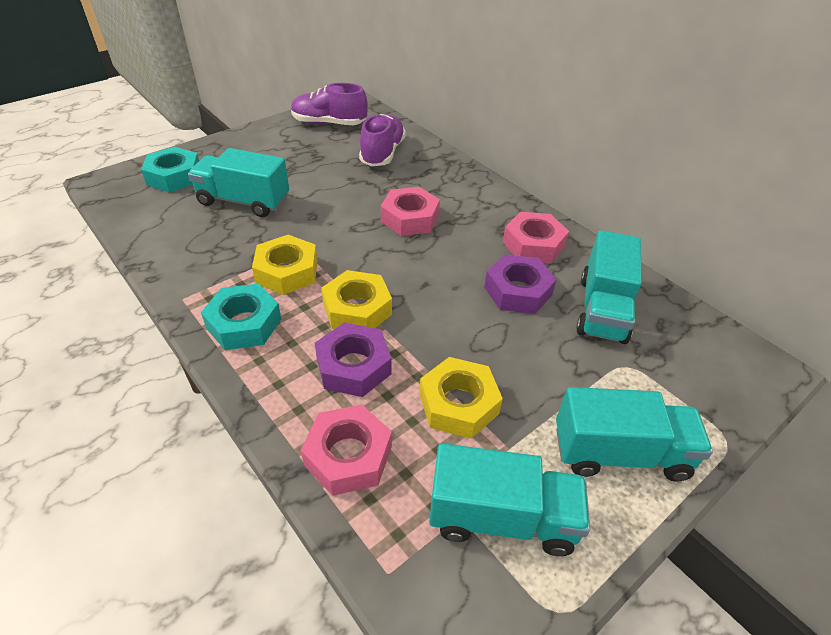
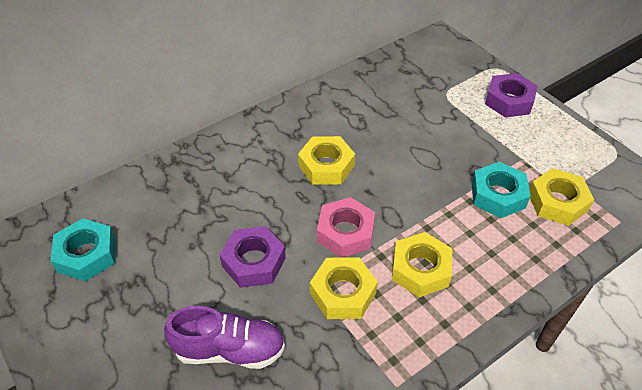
pink nut: 3 -> 1
purple shoe: 2 -> 1
turquoise truck: 4 -> 0
yellow nut: 3 -> 4

